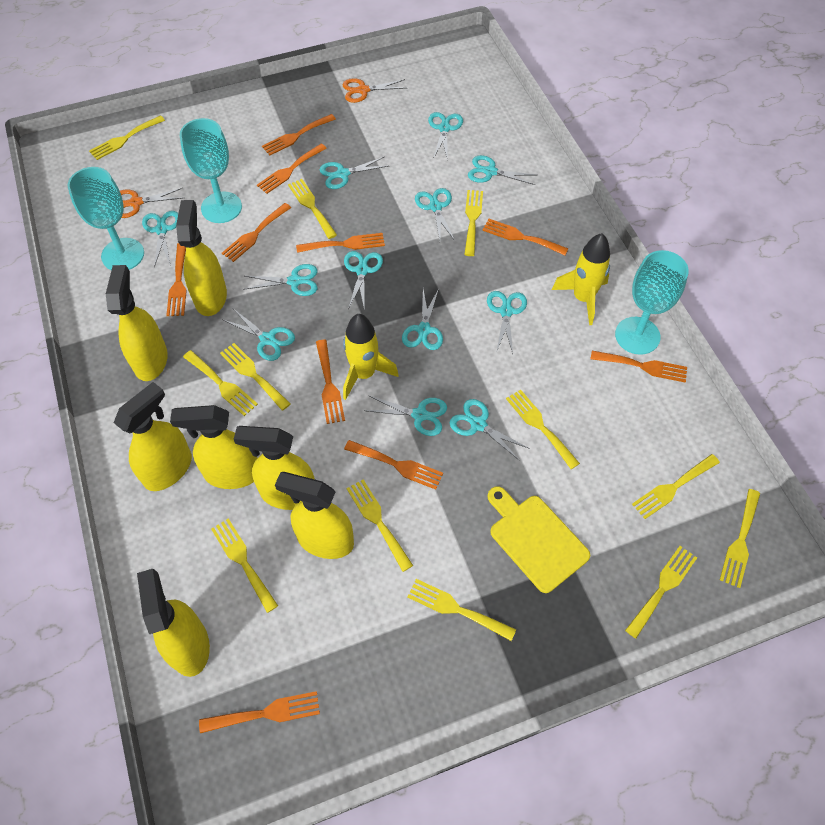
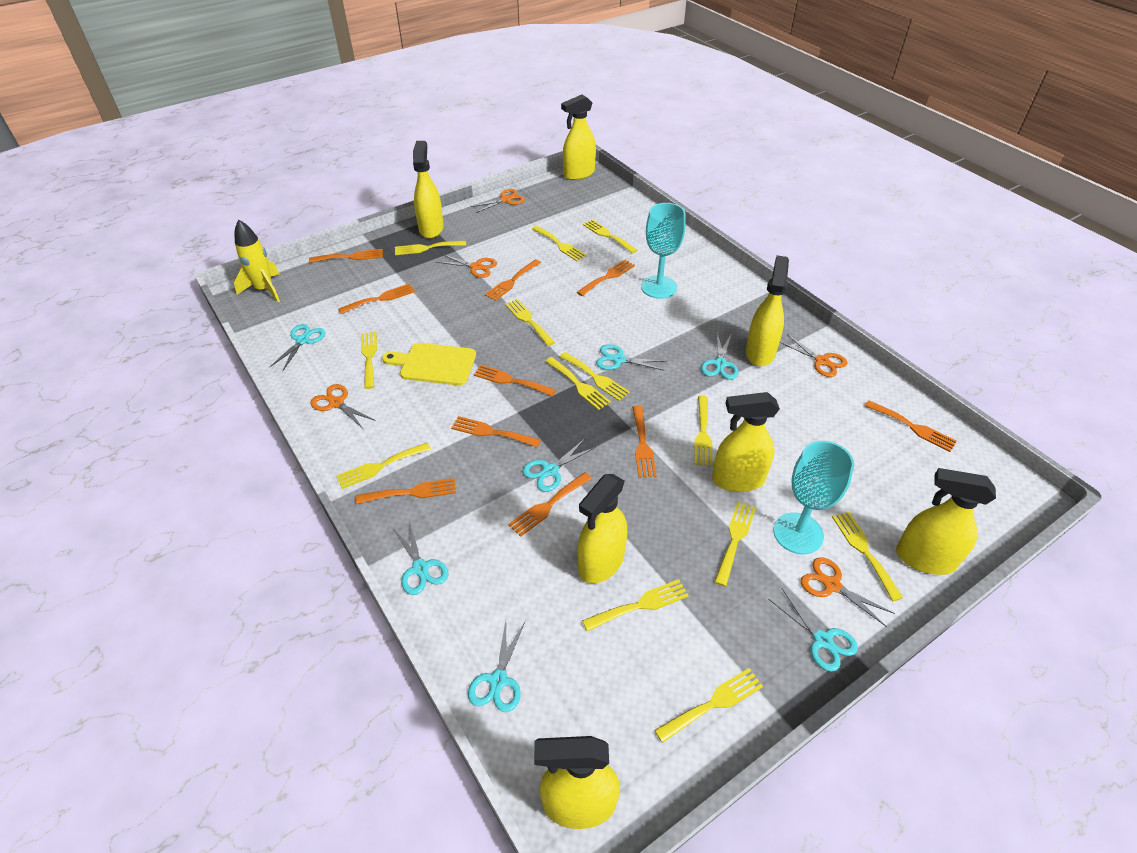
orange scissors: 2 -> 5
turquoise goblet: 3 -> 2
turquoise scissors: 12 -> 7
yellow fork: 12 -> 13
yellow rocket: 2 -> 1

